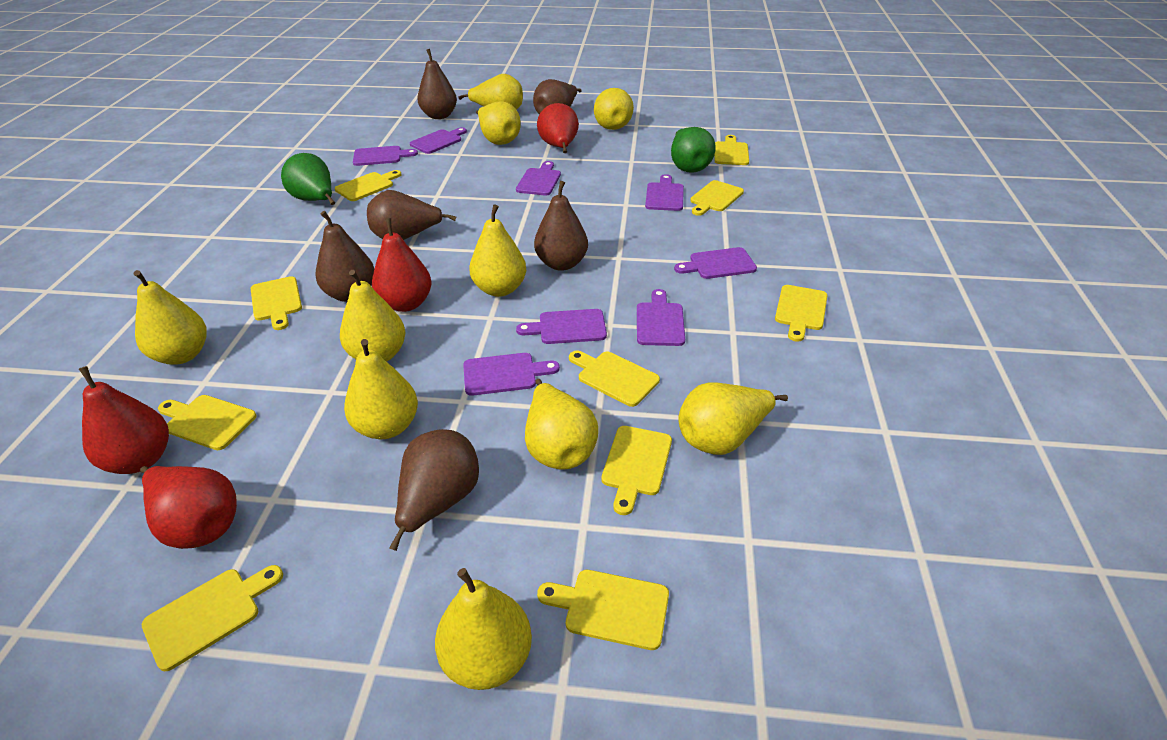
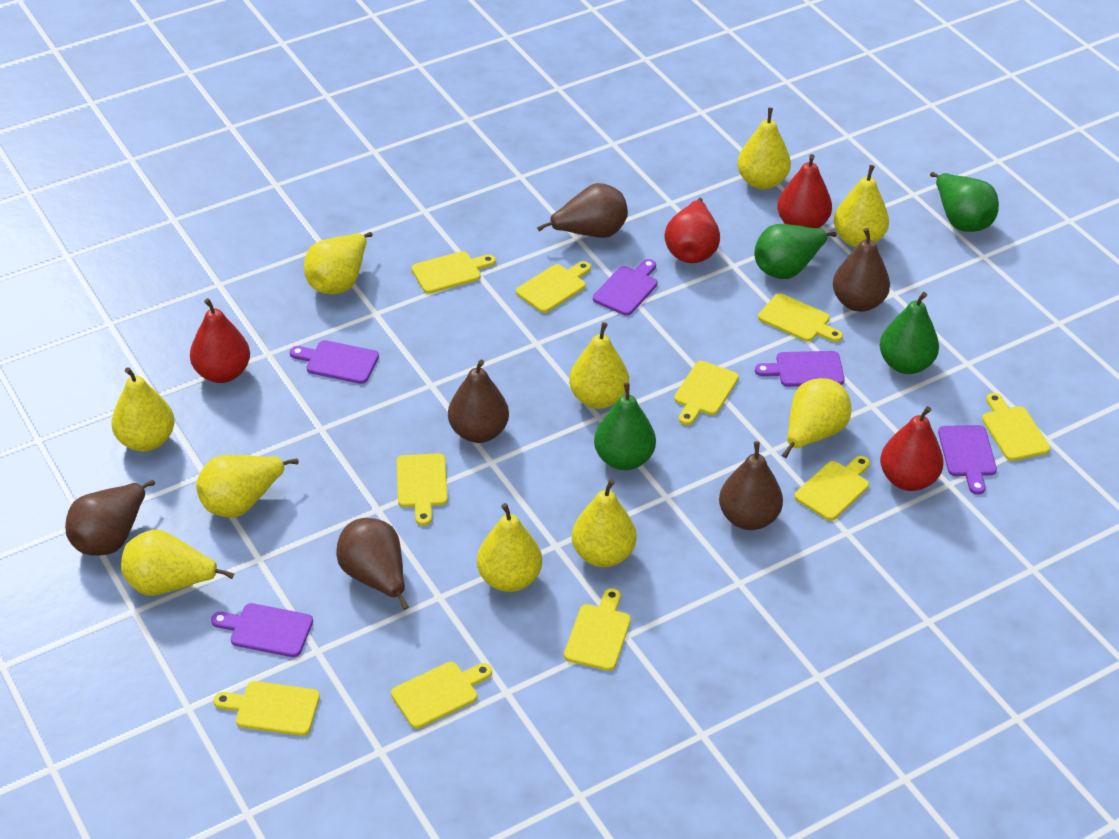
green pear: 2 -> 4
purple cutting board: 8 -> 5

